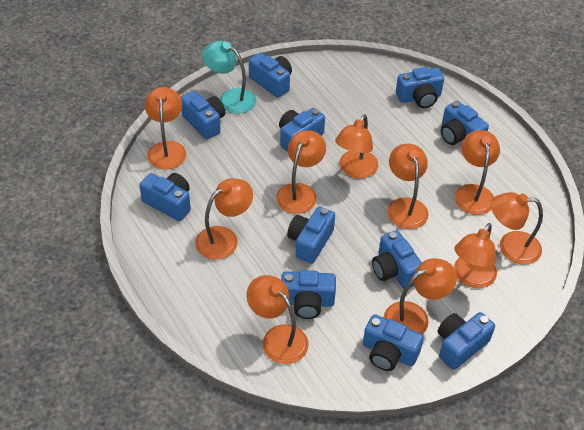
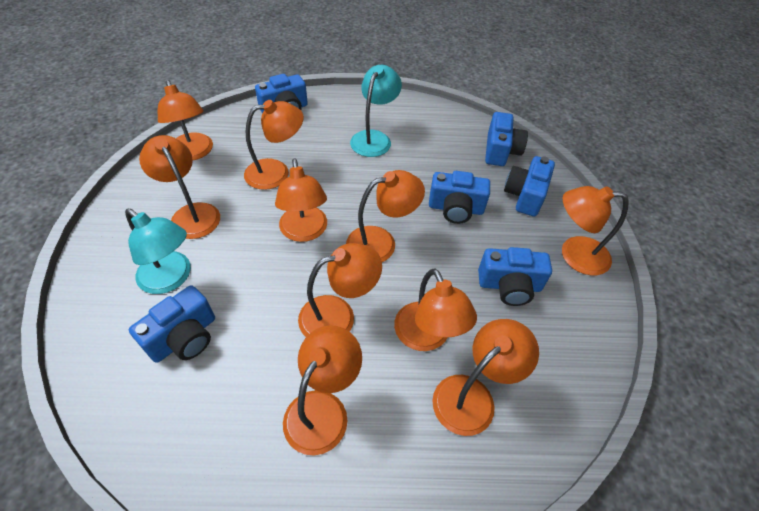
blue camera: 11 -> 6
turquoise lamp: 1 -> 2

